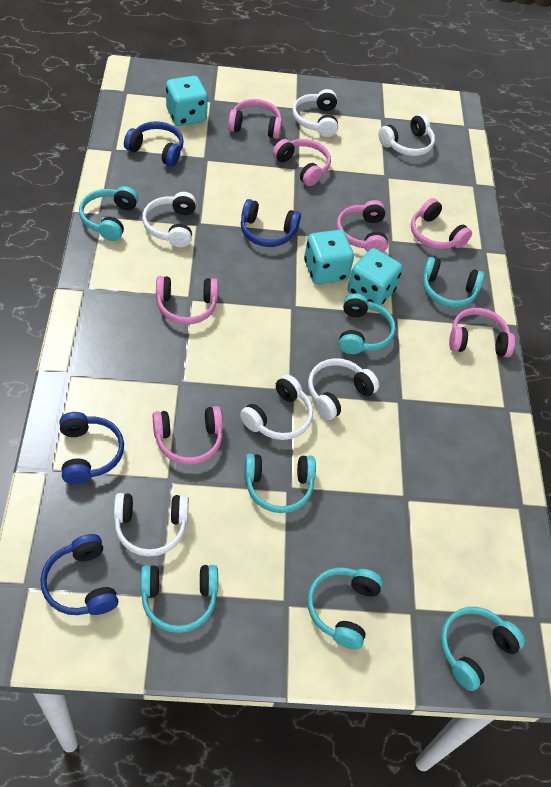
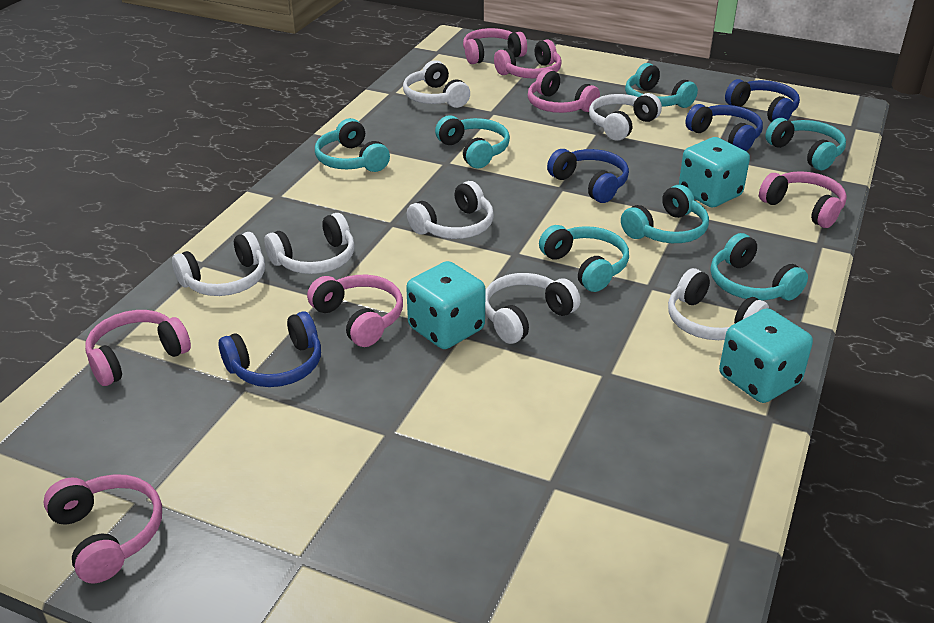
white headphones: 6 -> 7

